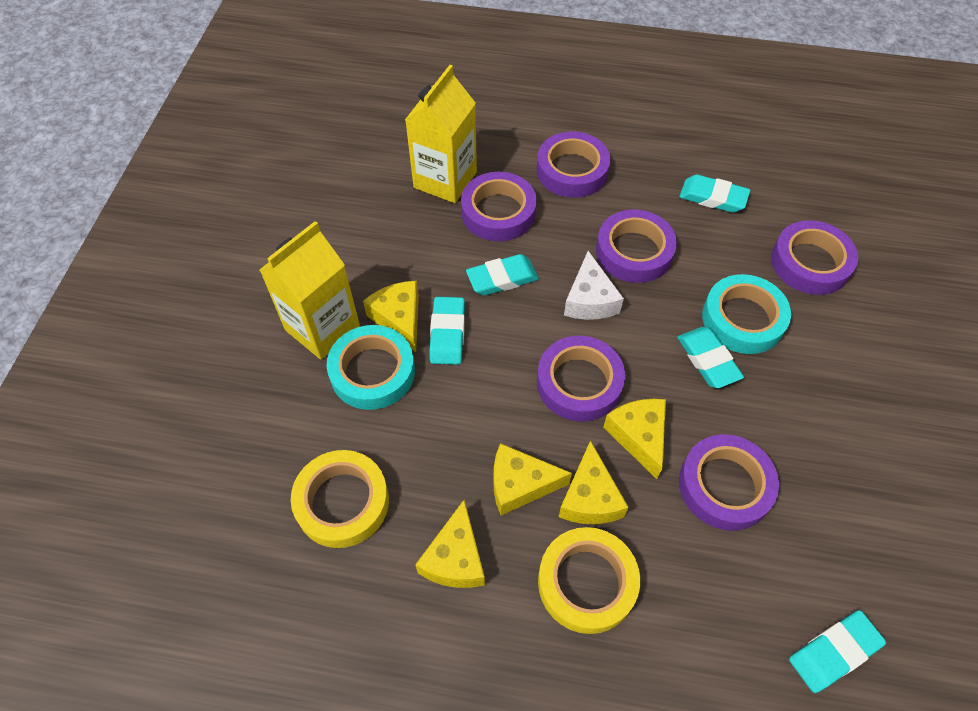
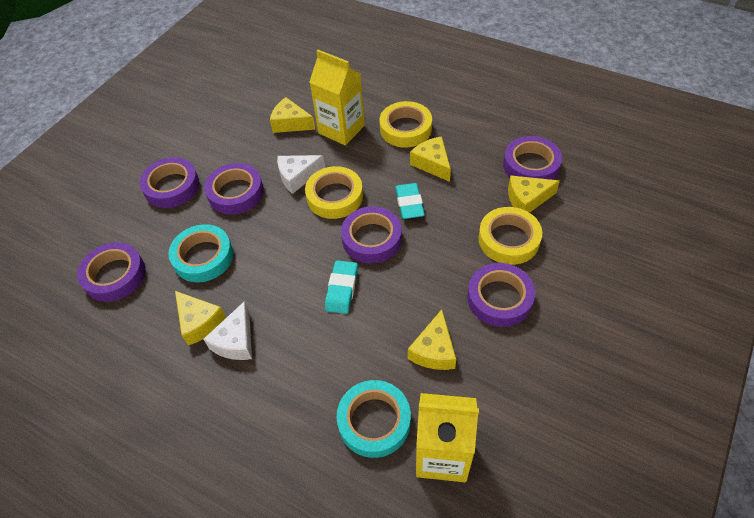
turquoise eraser: 5 -> 2
white cheese: 1 -> 2
yellow tape: 2 -> 3

